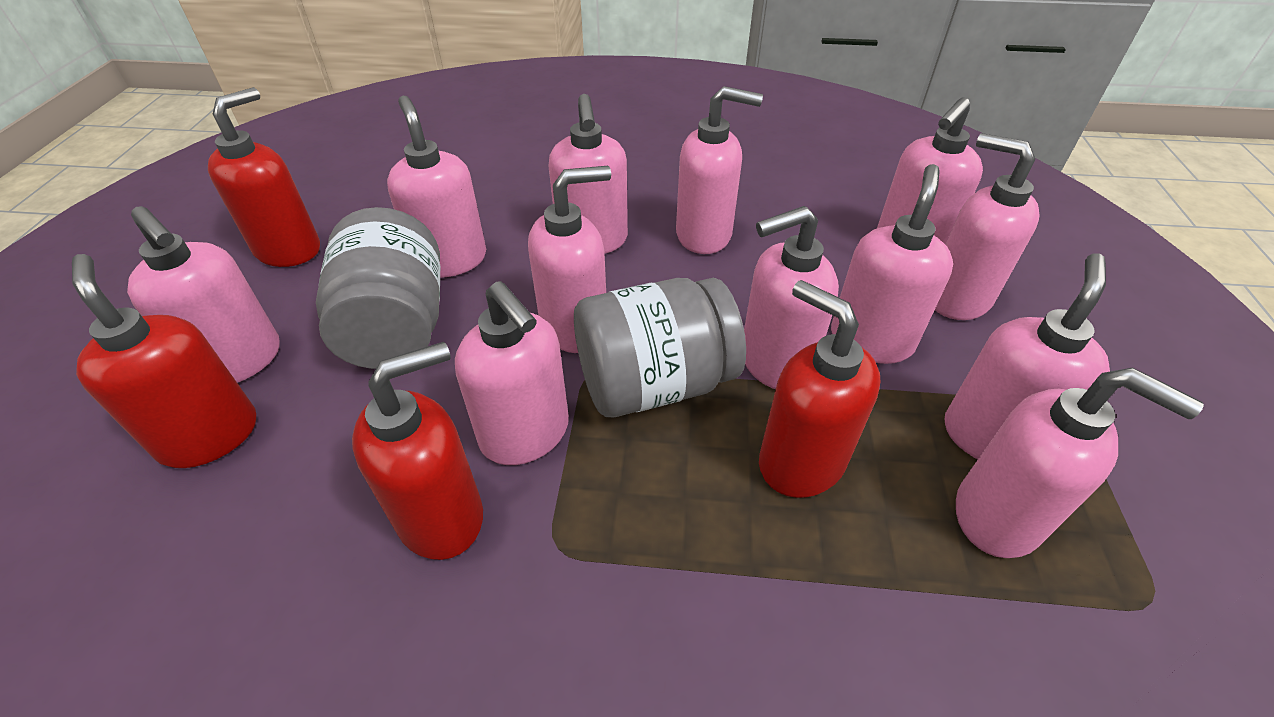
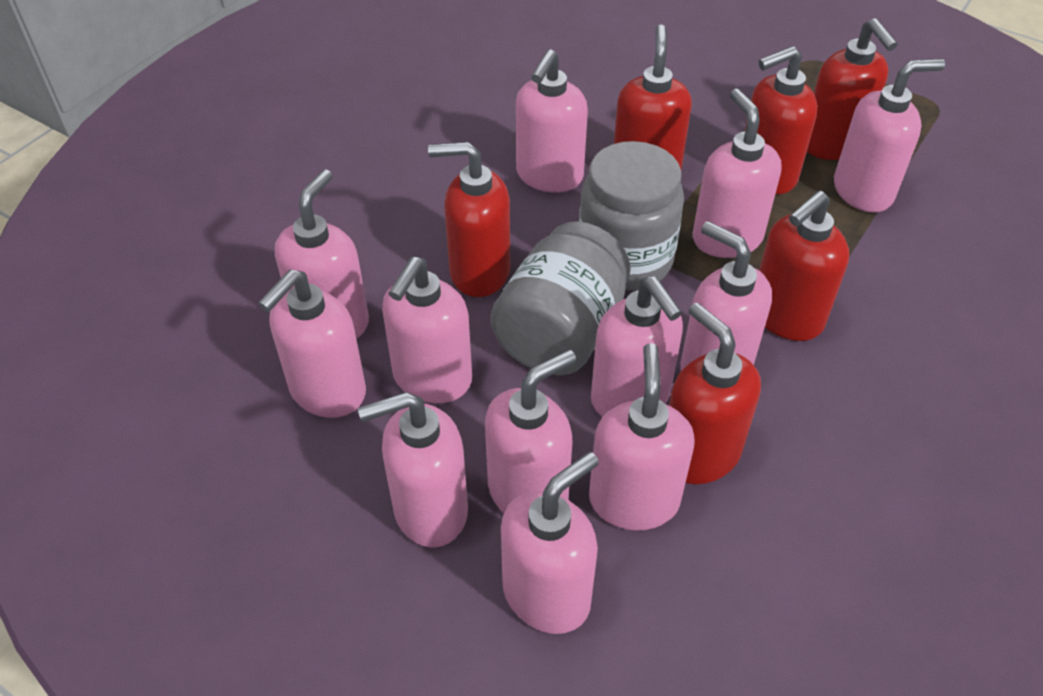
red soap dispenser: 4 -> 6

